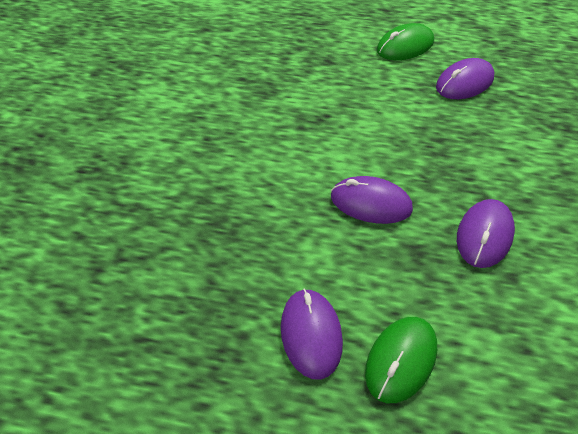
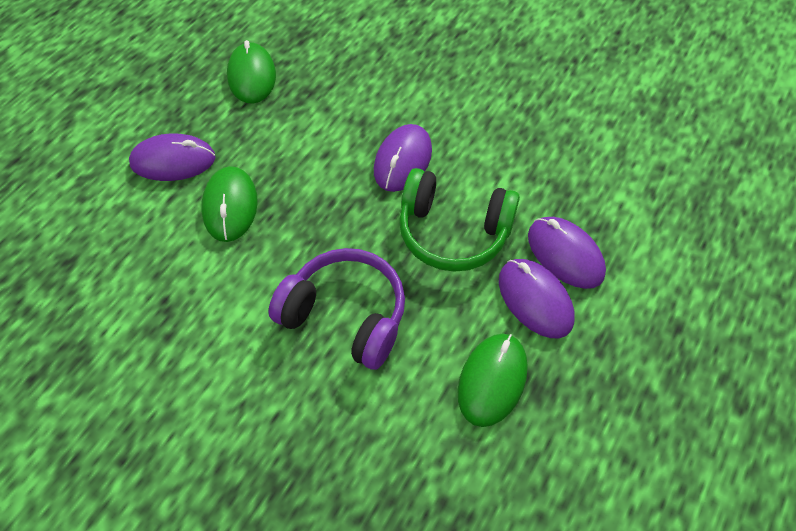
green headphones: 0 -> 1
green mouse: 2 -> 3
purple headphones: 0 -> 1

